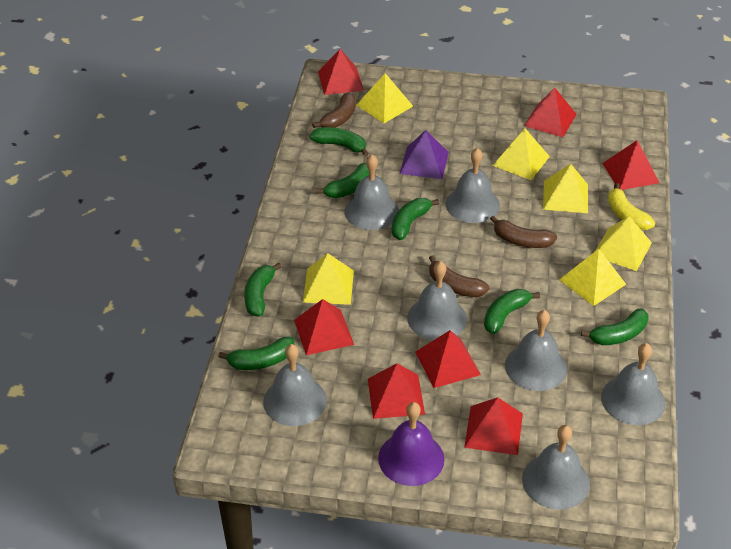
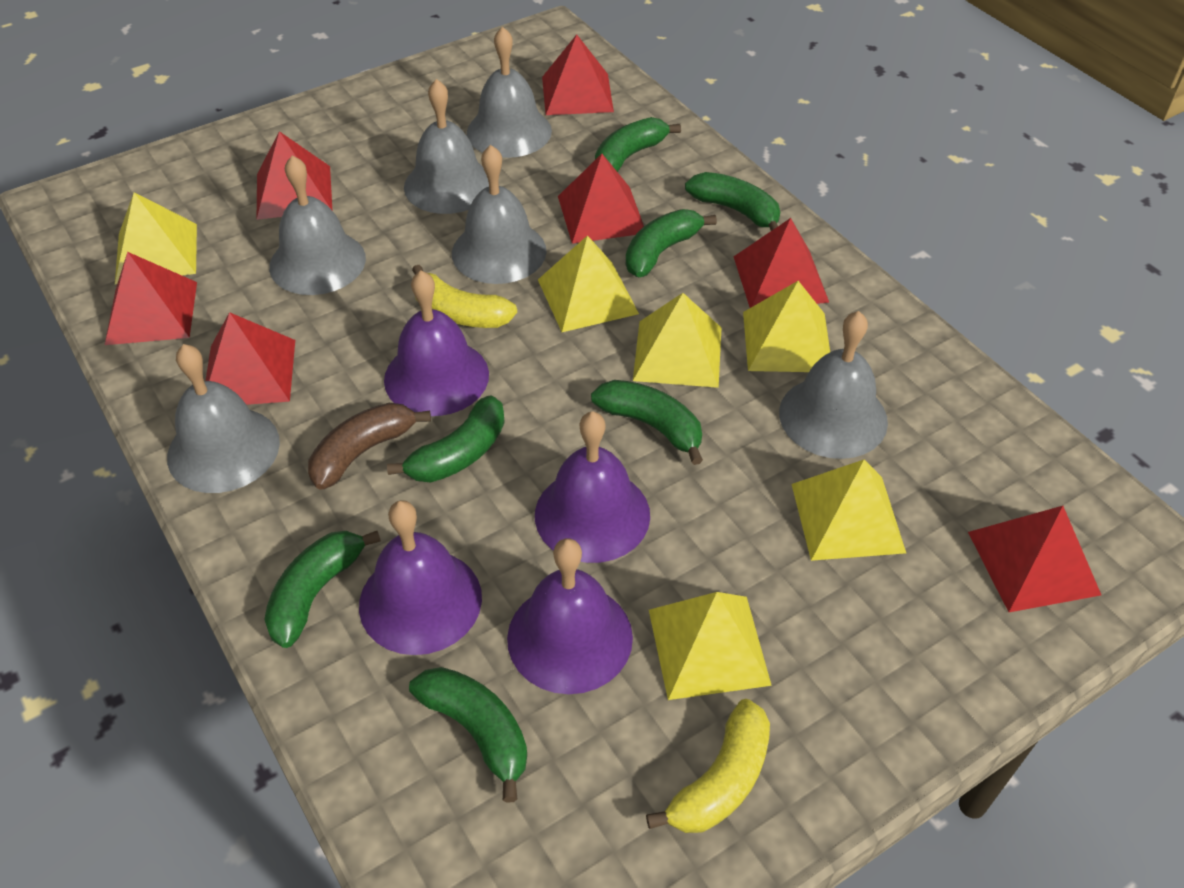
brown banana: 3 -> 1
grey bell: 7 -> 6
purple bell: 1 -> 4
purple pyramid: 1 -> 0
yellow banana: 1 -> 2

